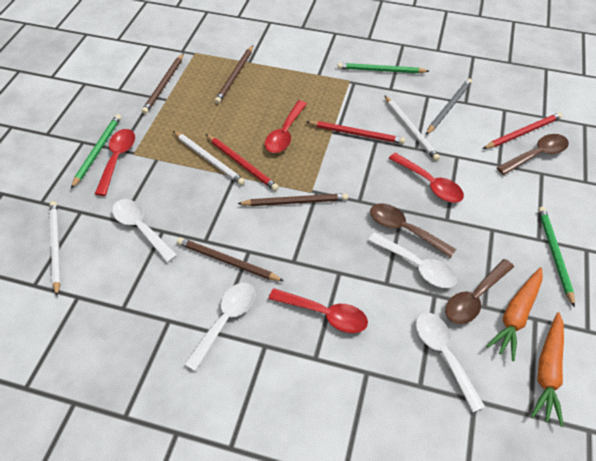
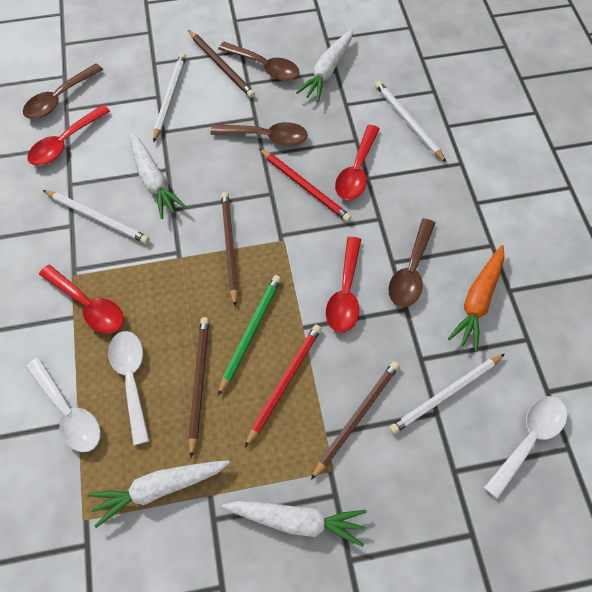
brown spoon: 3 -> 4
green pencil: 3 -> 1
grey pencil: 1 -> 0
orange carrot: 2 -> 1
red pencil: 3 -> 2
white carrot: 0 -> 4
white pencil: 3 -> 4
white spoon: 4 -> 3

